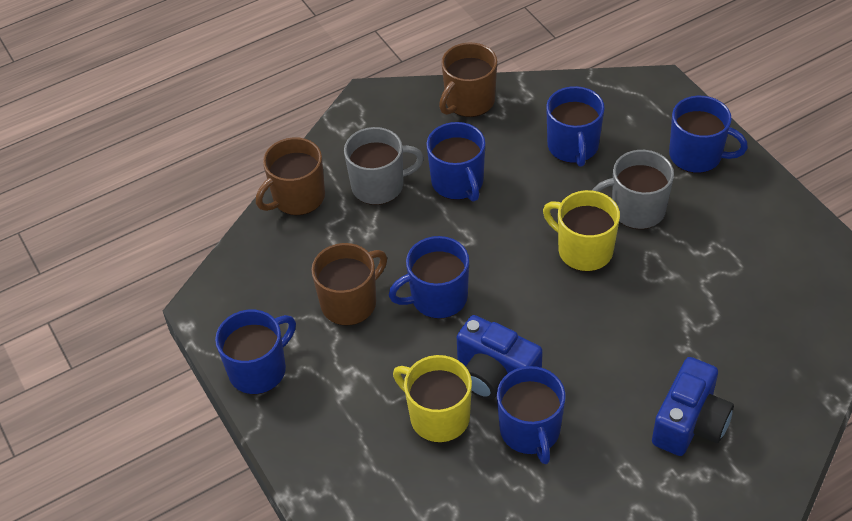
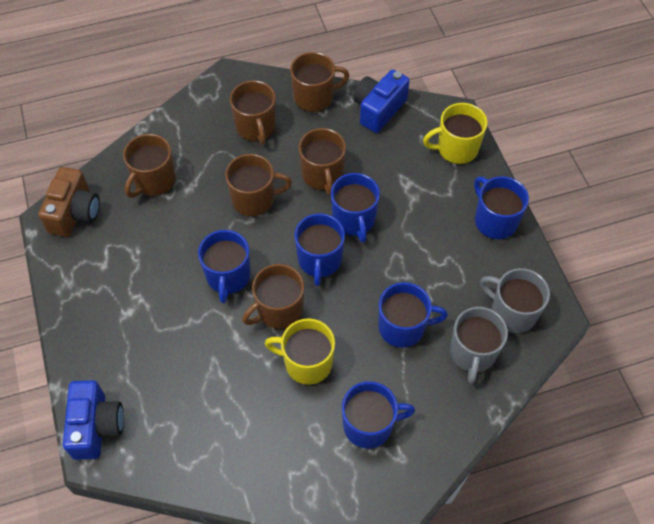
brown camera: 0 -> 1
brown mug: 3 -> 6

